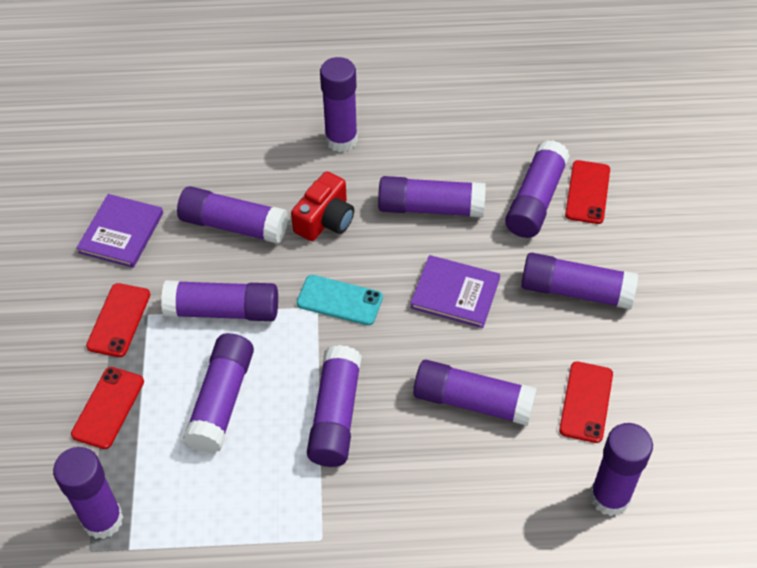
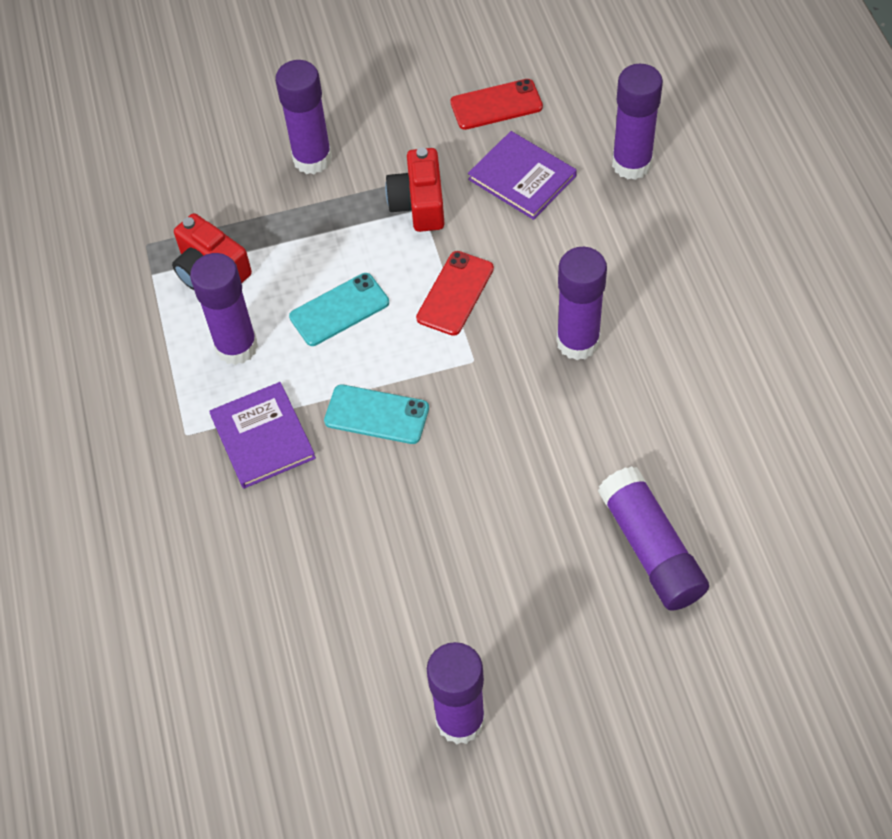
purple glue stick: 11 -> 6
red camera: 1 -> 2
red phone: 4 -> 2
turquoise phone: 1 -> 2

